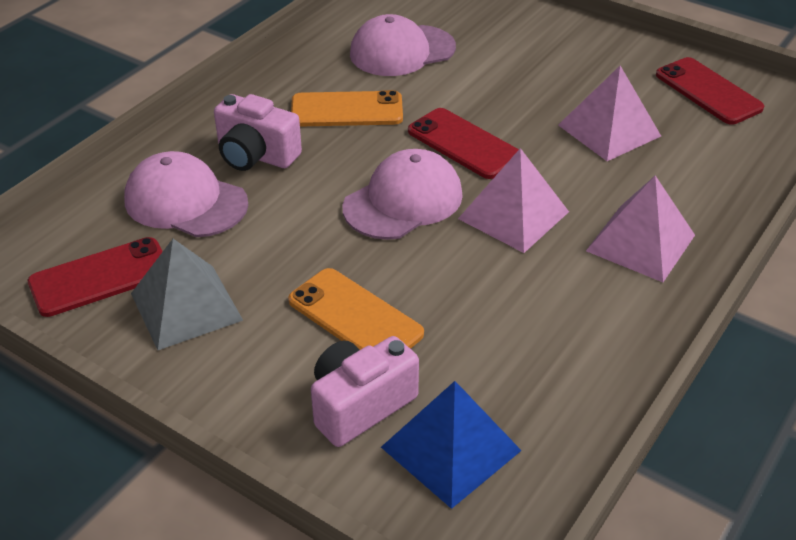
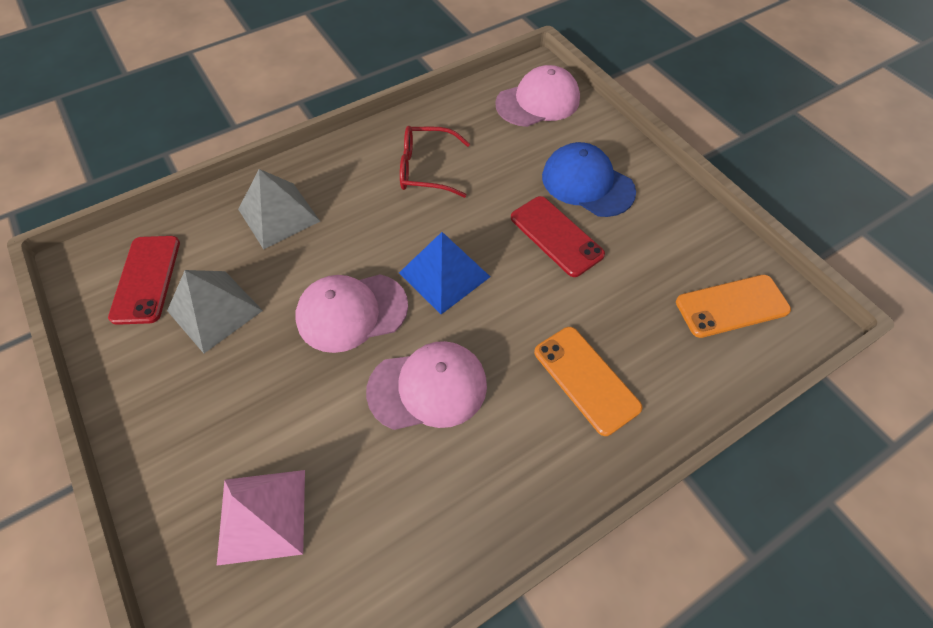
blue cap: 0 -> 1
grey pyramid: 1 -> 2
pink camera: 2 -> 0
pink pyramid: 3 -> 1
red glasses: 0 -> 1
red phone: 3 -> 2

